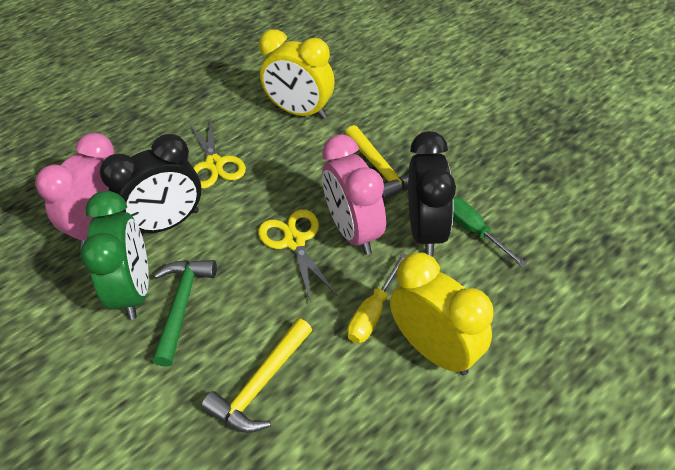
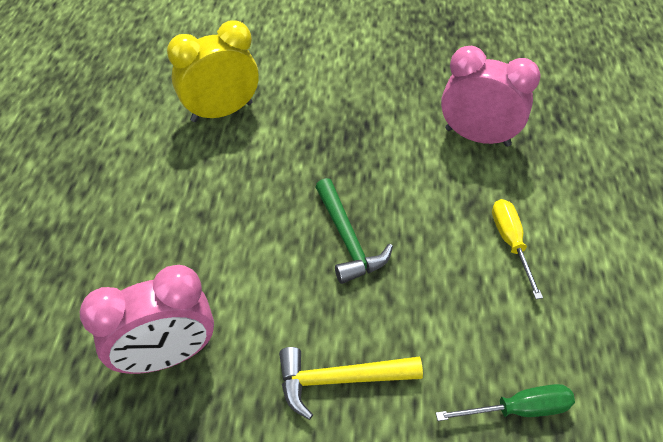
black clock: 2 -> 0
green clock: 1 -> 0
yellow clock: 2 -> 1
yellow hammer: 2 -> 1
yellow scissors: 2 -> 0

